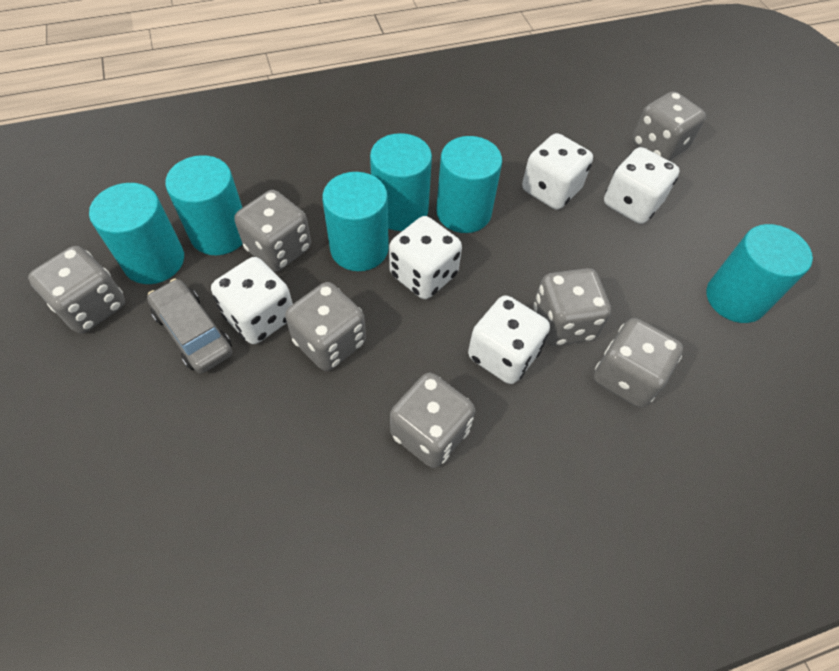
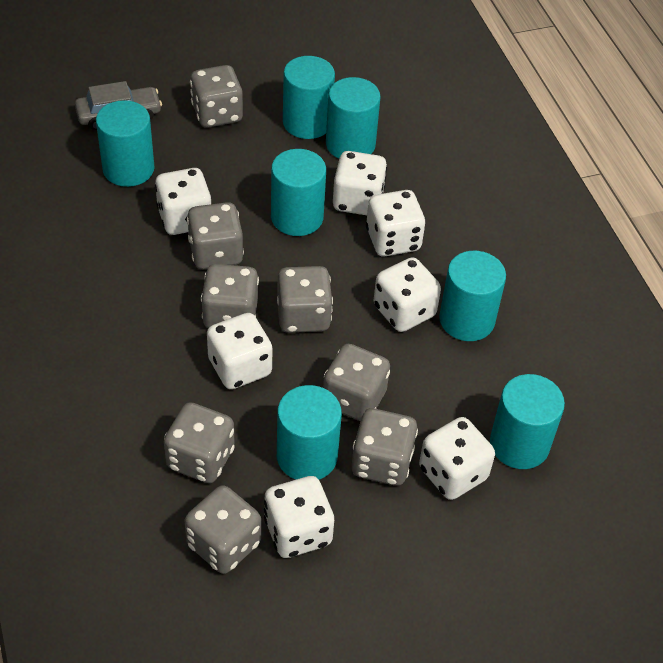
grey dice: 7 -> 8
turquoise cylinder: 6 -> 7
white dice: 5 -> 7

